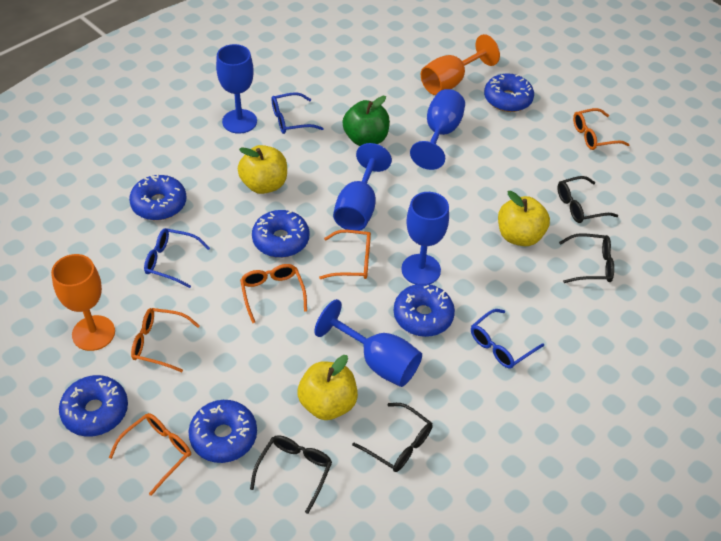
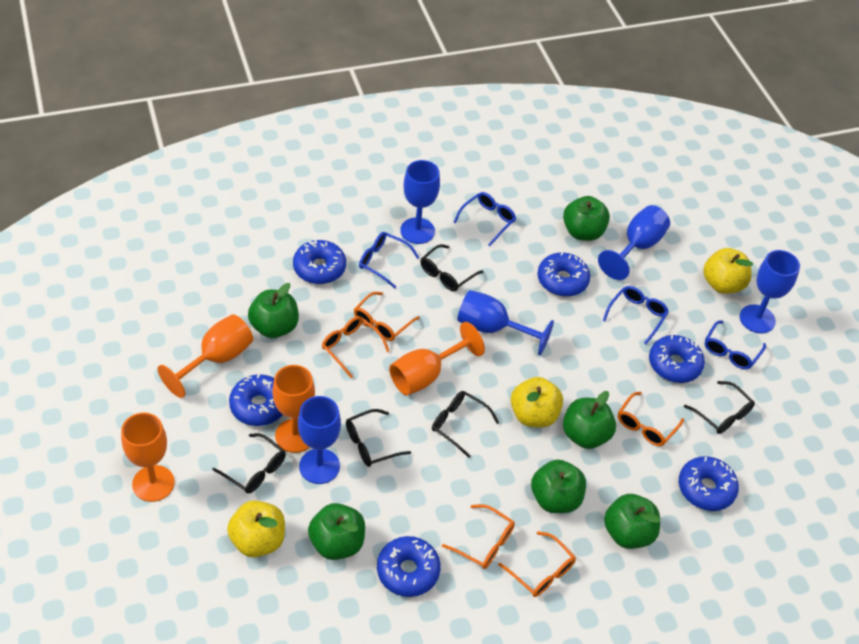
black glasses: 4 -> 5
blue glasses: 3 -> 4
green apple: 1 -> 6
orange goblet: 2 -> 4

